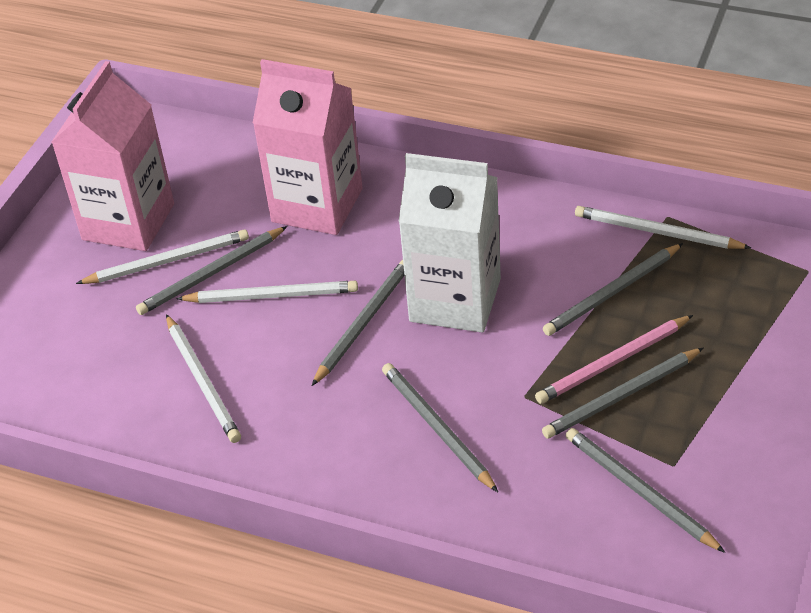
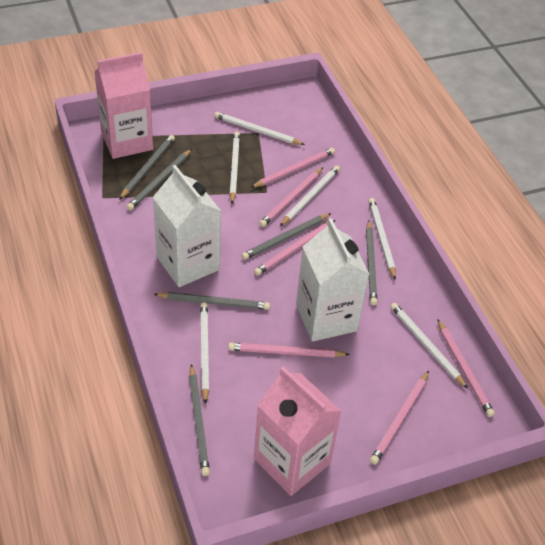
pink pencil: 1 -> 6
white carton: 1 -> 2
white pencil: 4 -> 6

